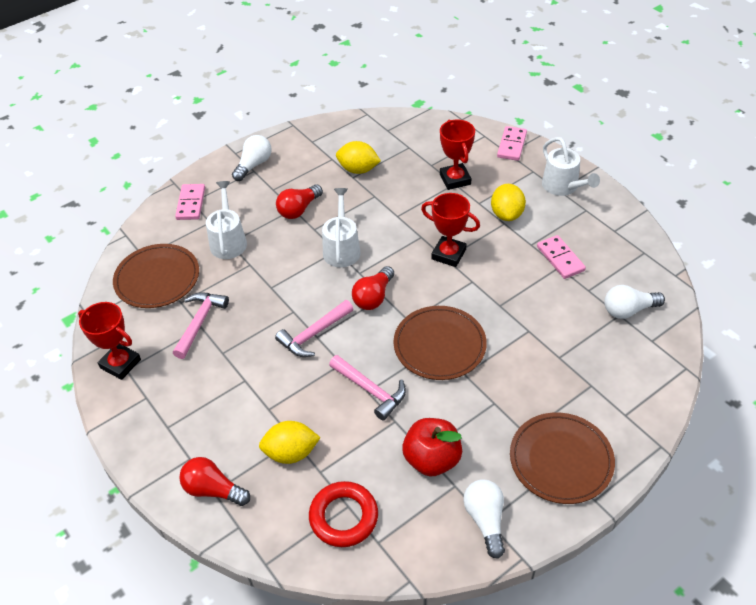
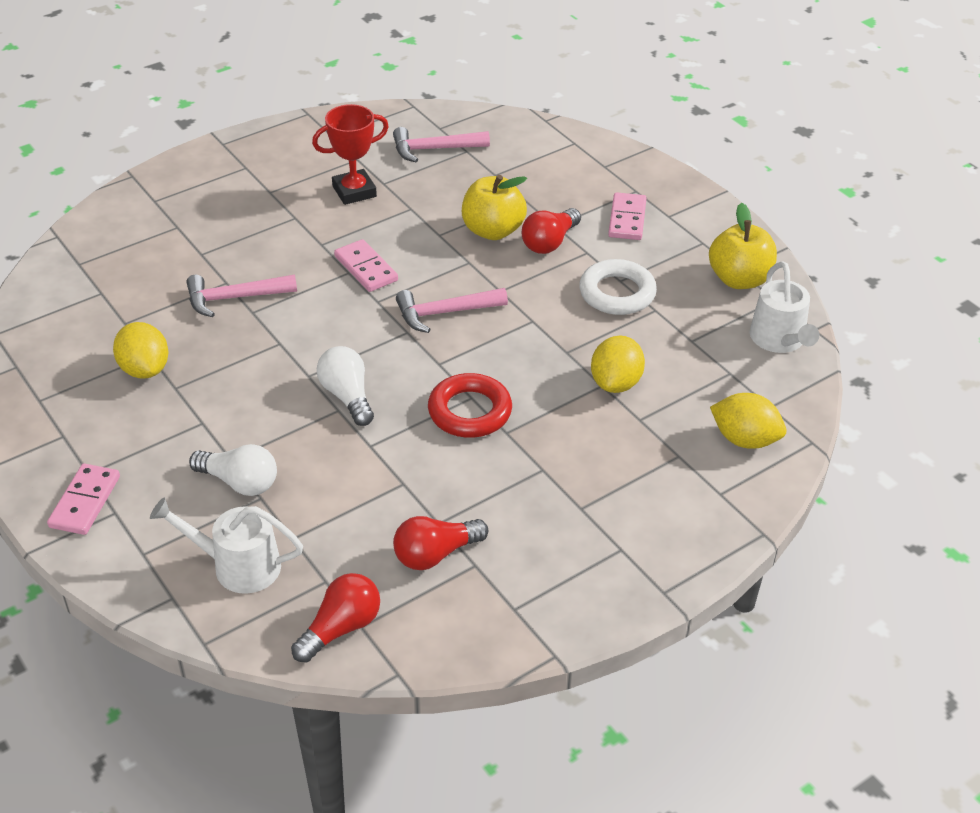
brown plate: 3 -> 0
red apple: 1 -> 0
red trophy: 3 -> 1
white light bulb: 3 -> 2
white ring: 0 -> 1
white watering can: 3 -> 2
yellow apple: 0 -> 2

